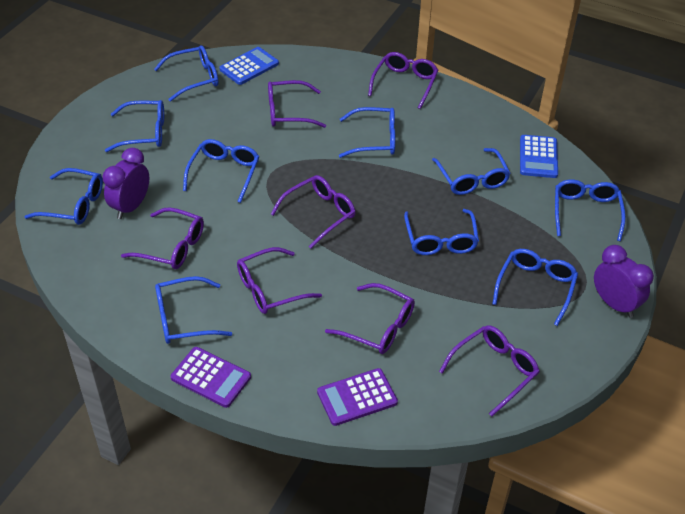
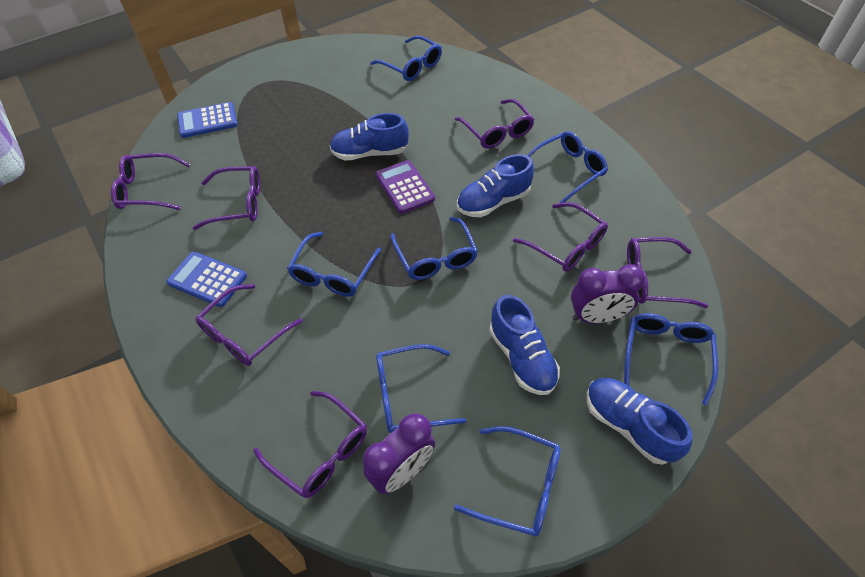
blue glasses: 10 -> 7
blue shoe: 0 -> 4
purple calculator: 2 -> 1

